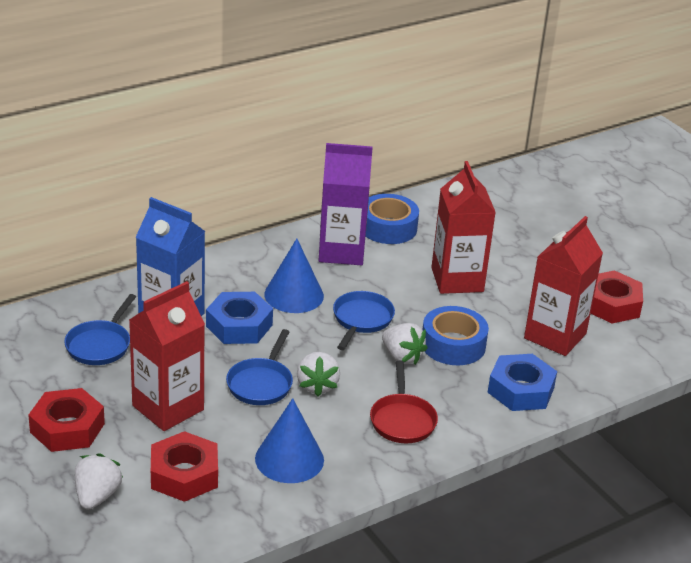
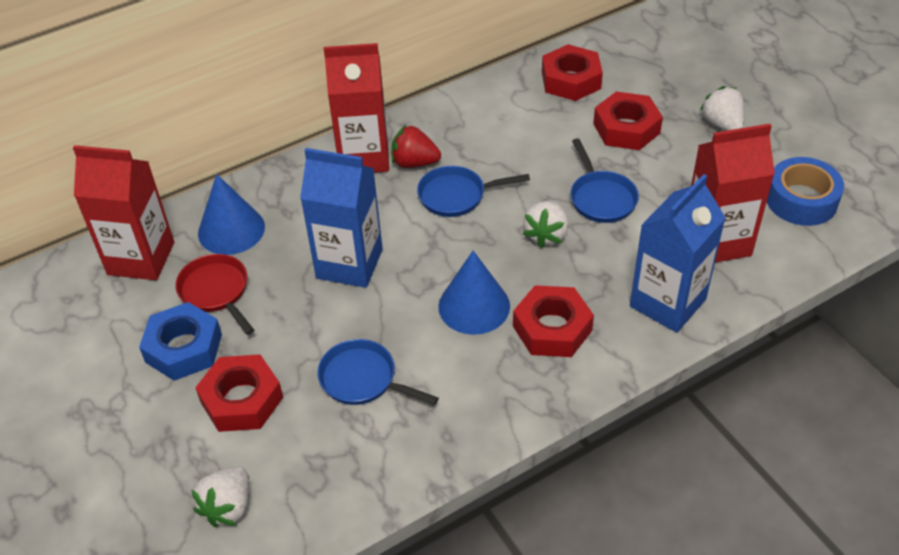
blue carton: 1 -> 2
blue nut: 2 -> 1
blue tape: 2 -> 1
purple carton: 1 -> 0
red nut: 3 -> 4
red strawberry: 0 -> 1

